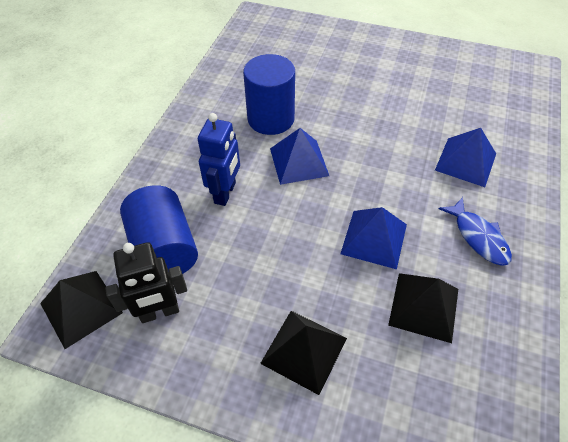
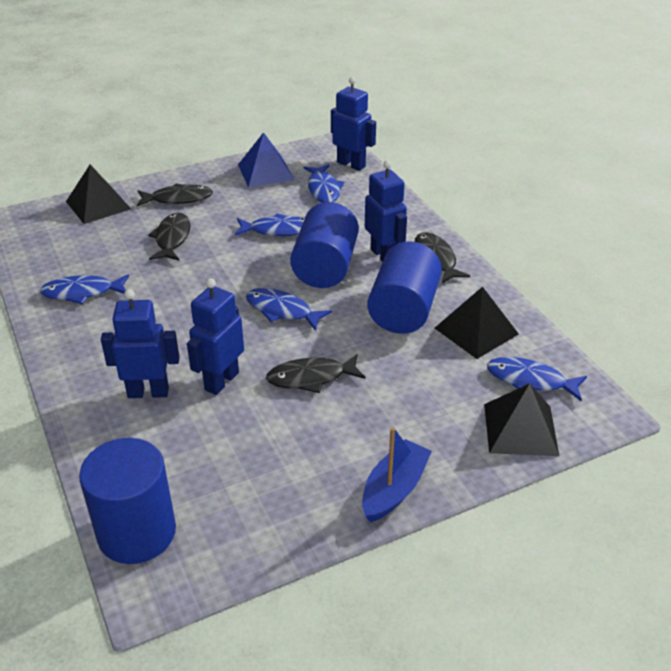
black fish: 0 -> 4
black robot: 1 -> 0
blue boat: 0 -> 1
blue cylinder: 2 -> 3
blue fish: 1 -> 5
blue pyramid: 3 -> 1
blue robot: 1 -> 4

